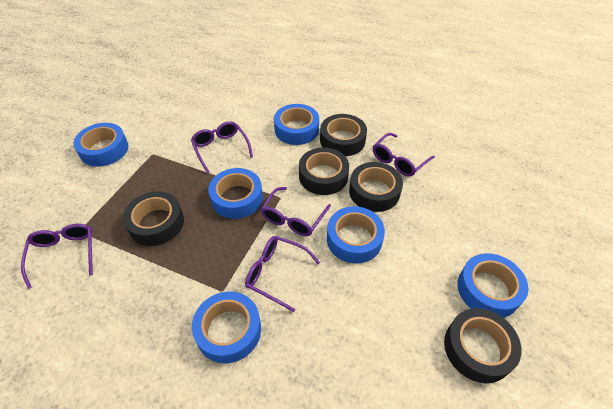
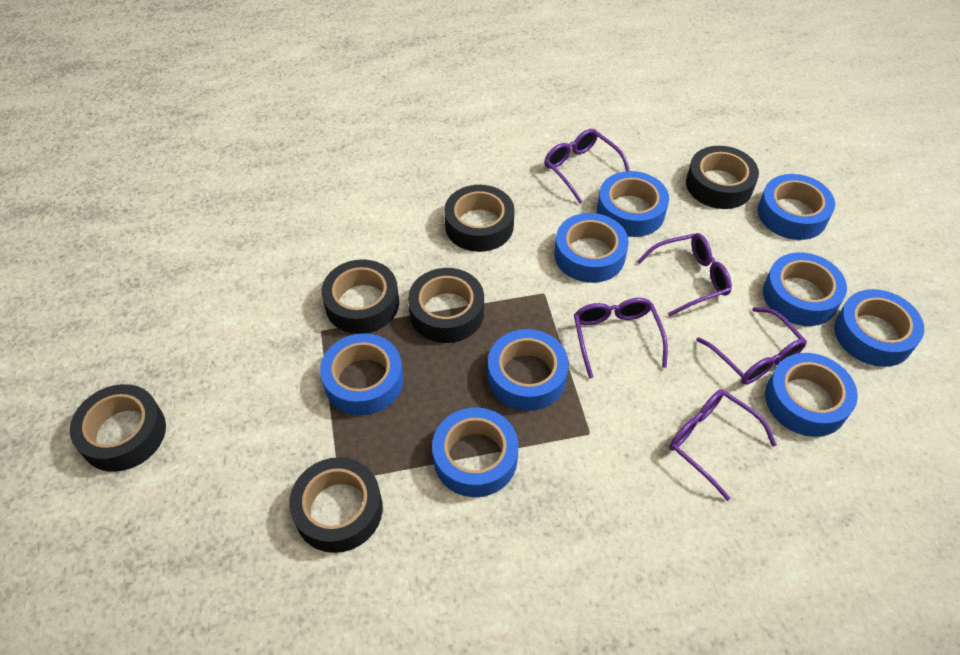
black tape: 5 -> 6
blue tape: 6 -> 9

